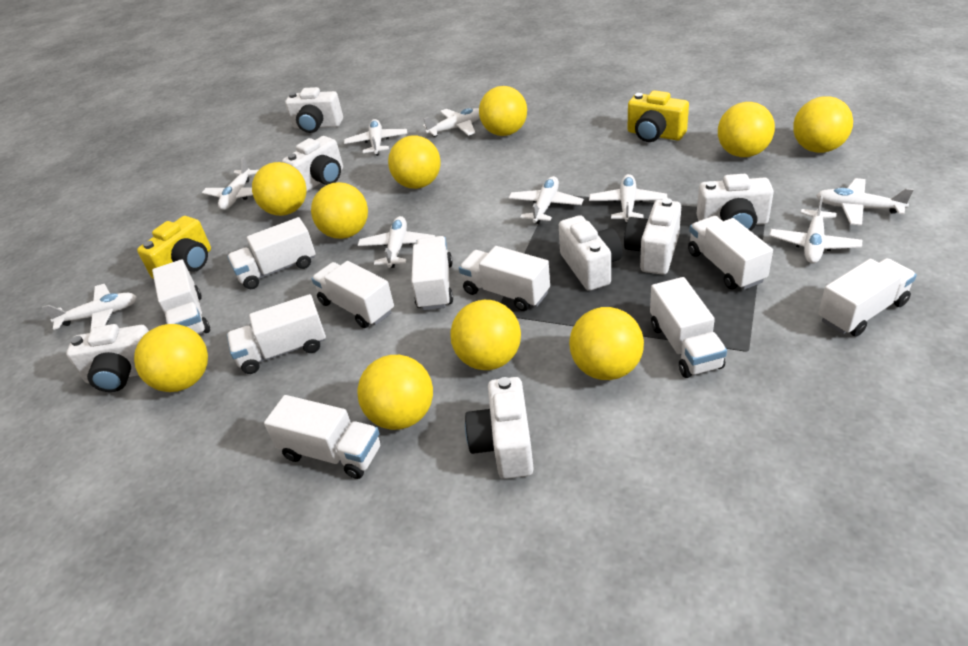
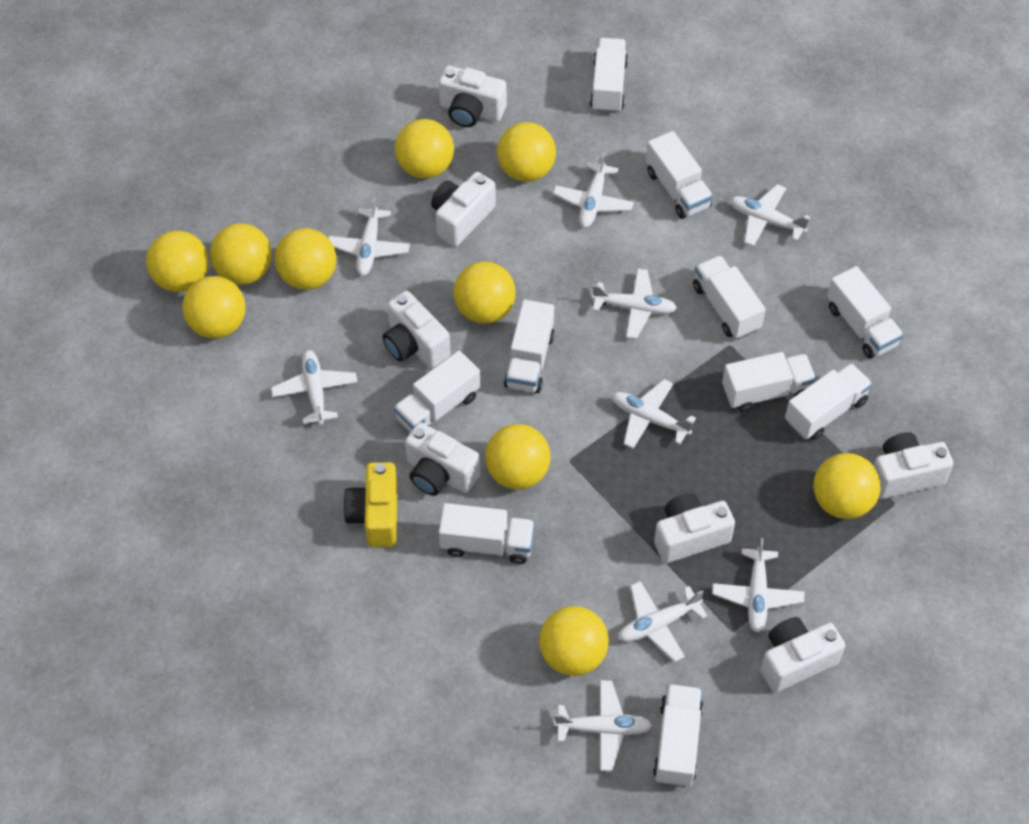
yellow camera: 2 -> 1

